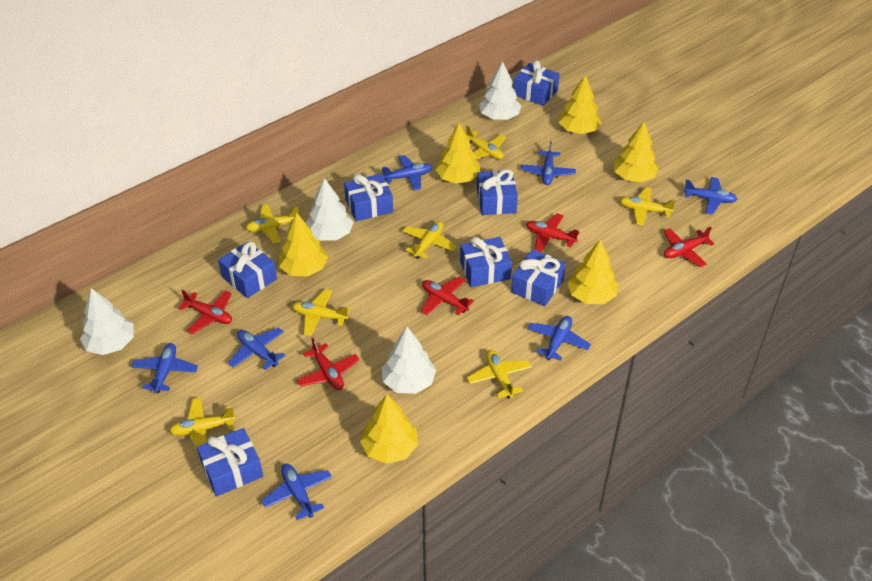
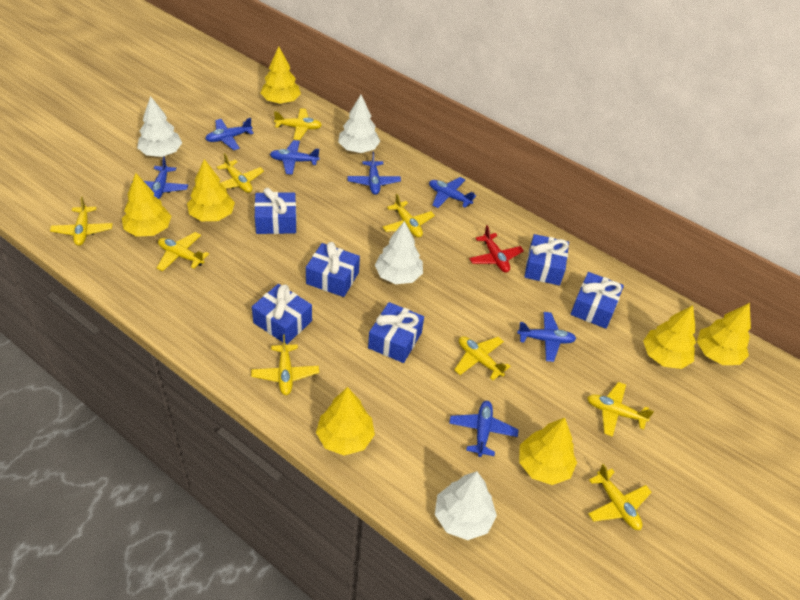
blue gift: 7 -> 6
red plane: 5 -> 1
yellow plane: 7 -> 9
yellow tree: 6 -> 7

